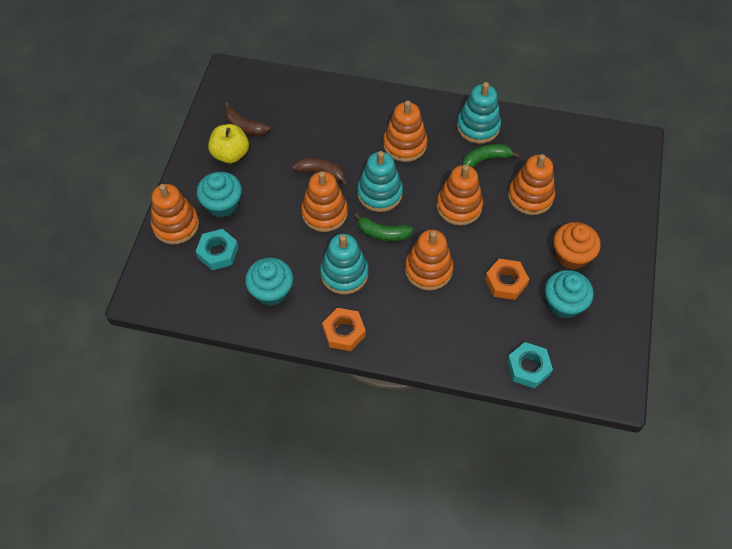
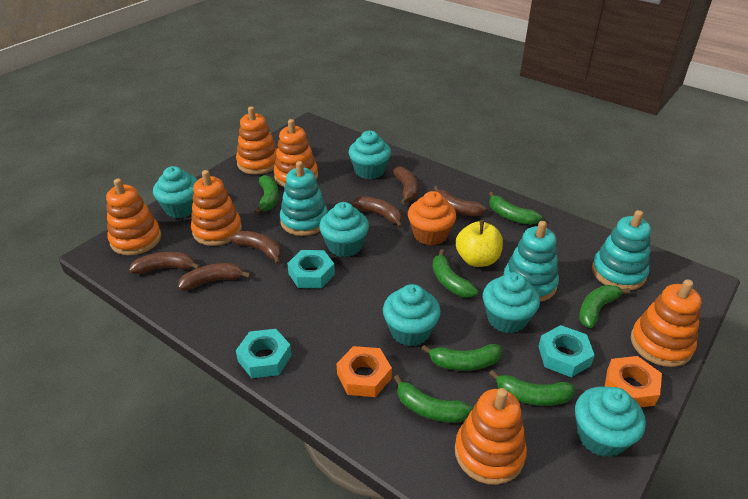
brown banana: 2 -> 6
green banana: 2 -> 7
turquoise cupcake: 3 -> 6
turquoise nut: 2 -> 3

